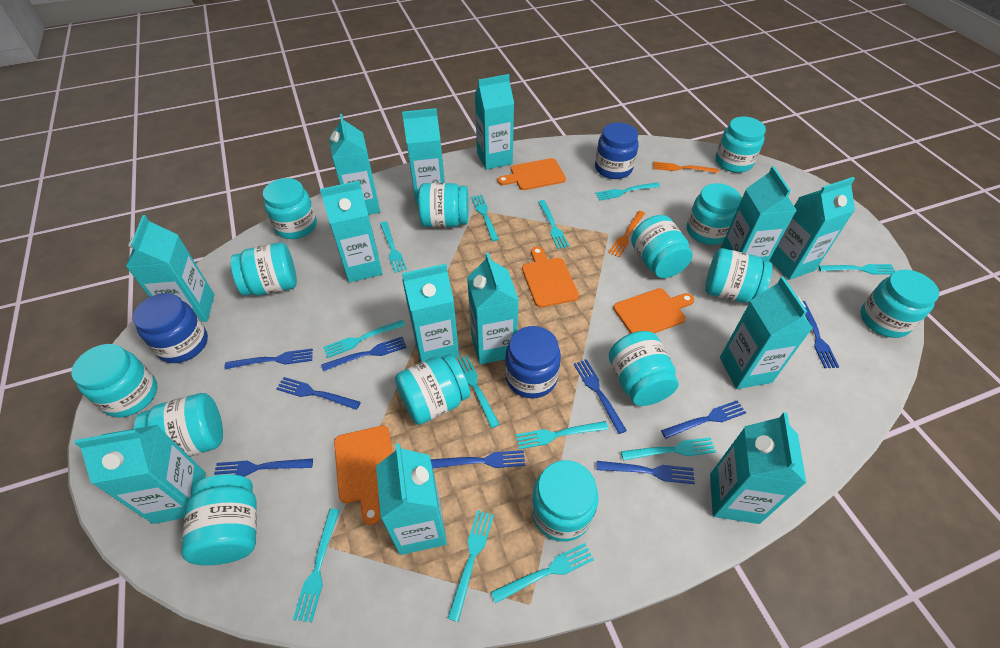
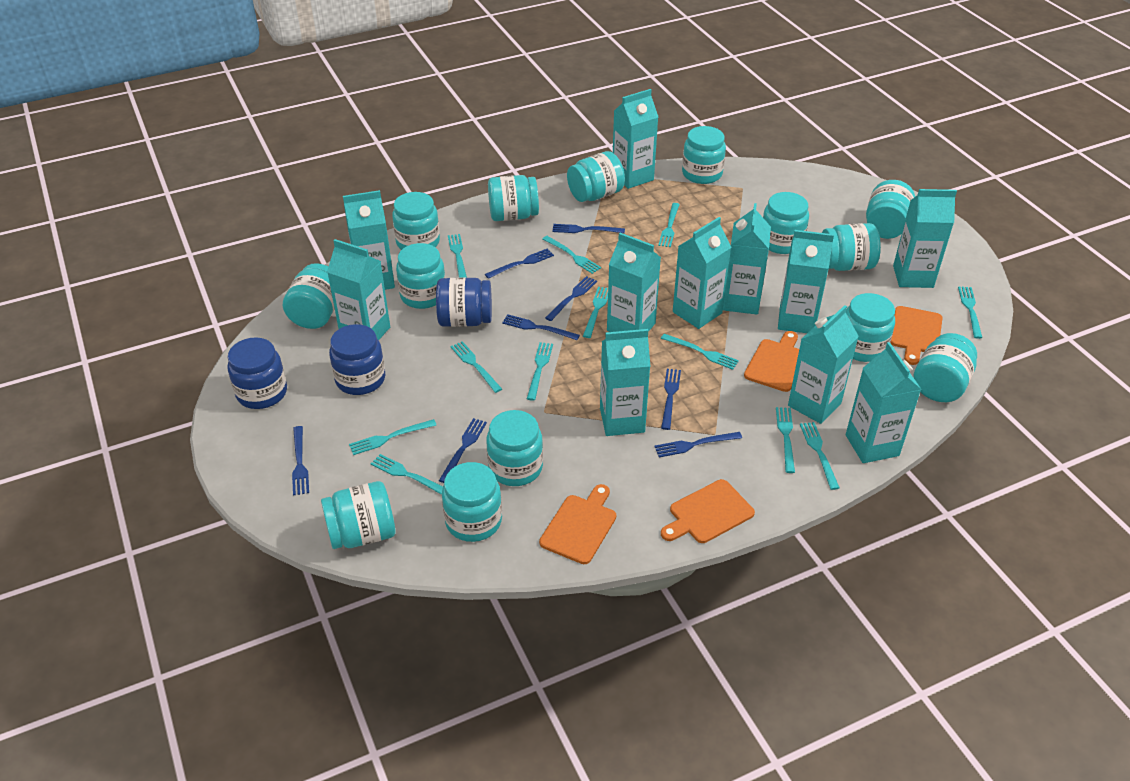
blue fork: 9 -> 8
orange fork: 2 -> 0
turquoise carton: 13 -> 11

